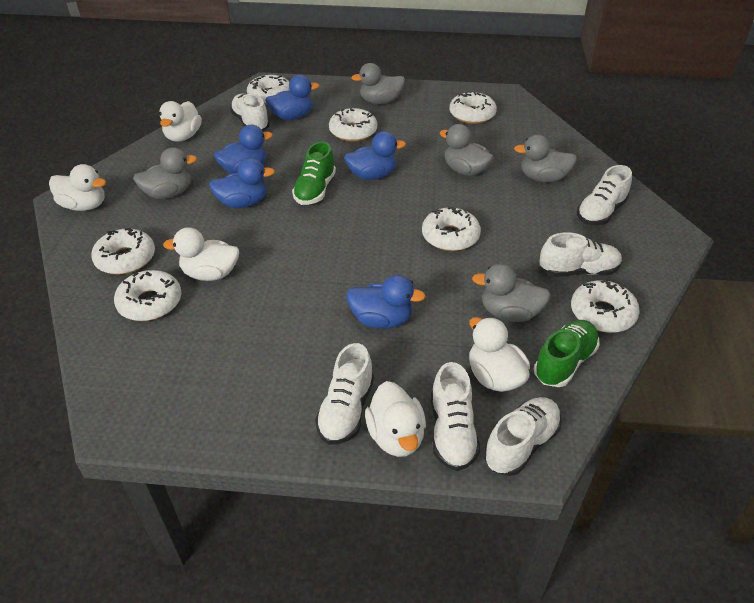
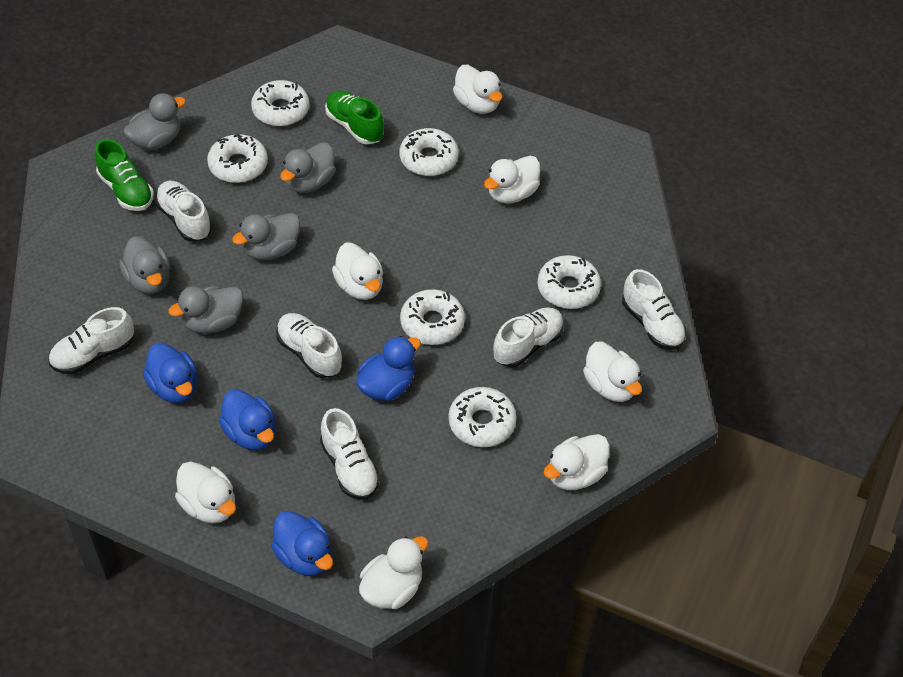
blue duck: 5 -> 4
white donut: 7 -> 6
white duck: 5 -> 7

